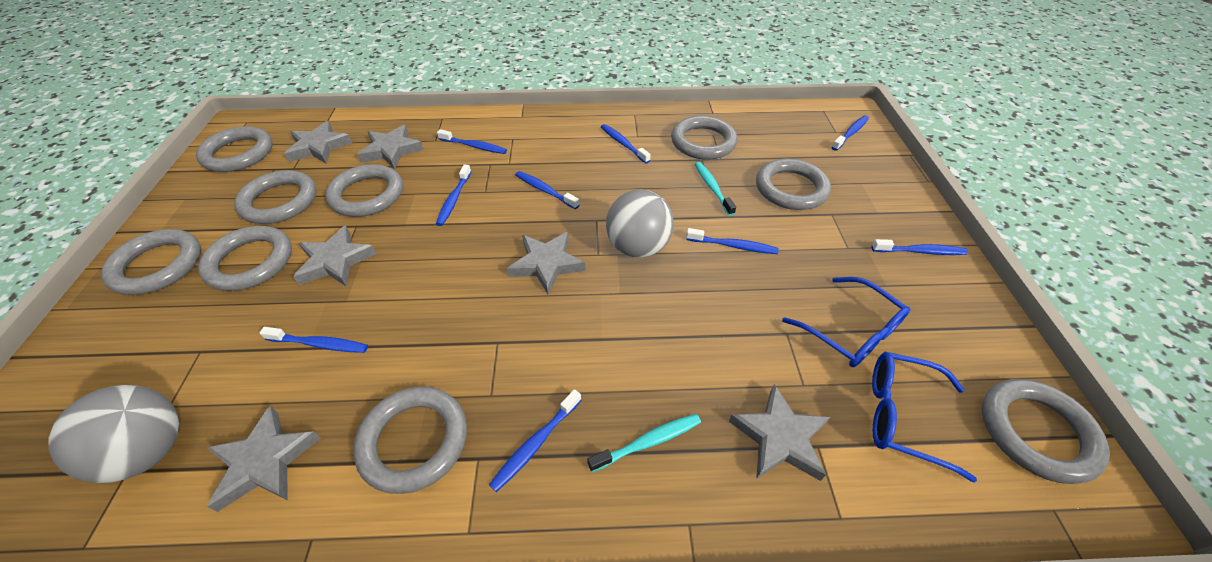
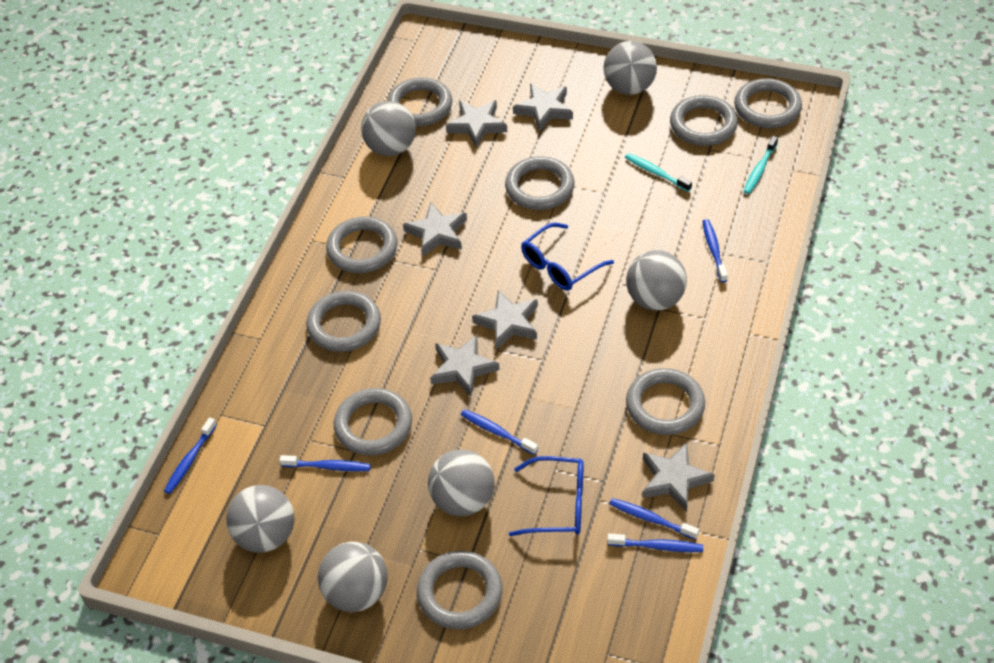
blue toothbrush: 9 -> 6
grey ball: 2 -> 6

